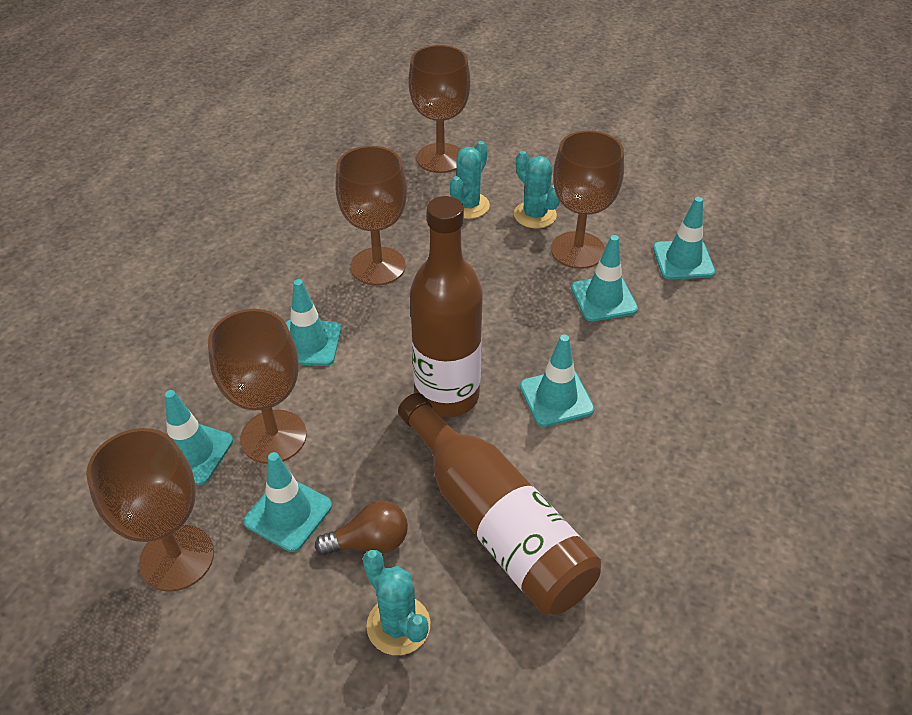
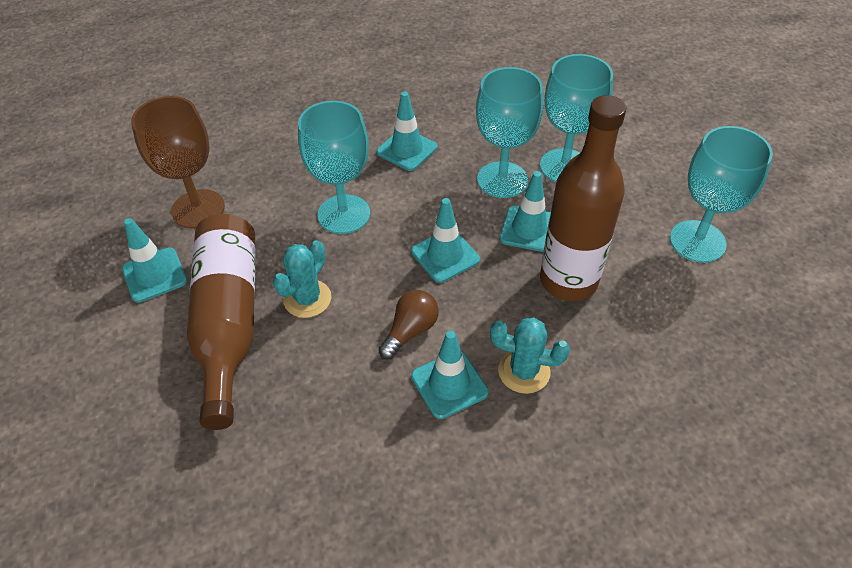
brown goblet: 5 -> 1
turquoise cactus: 3 -> 2
turquoise goblet: 0 -> 4
turquoise traffic cone: 6 -> 5

